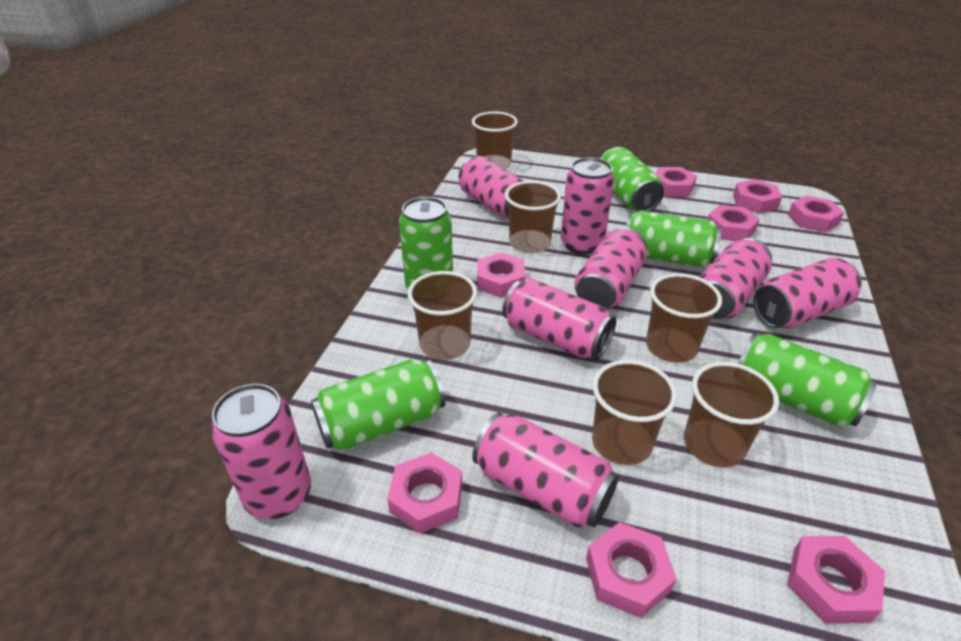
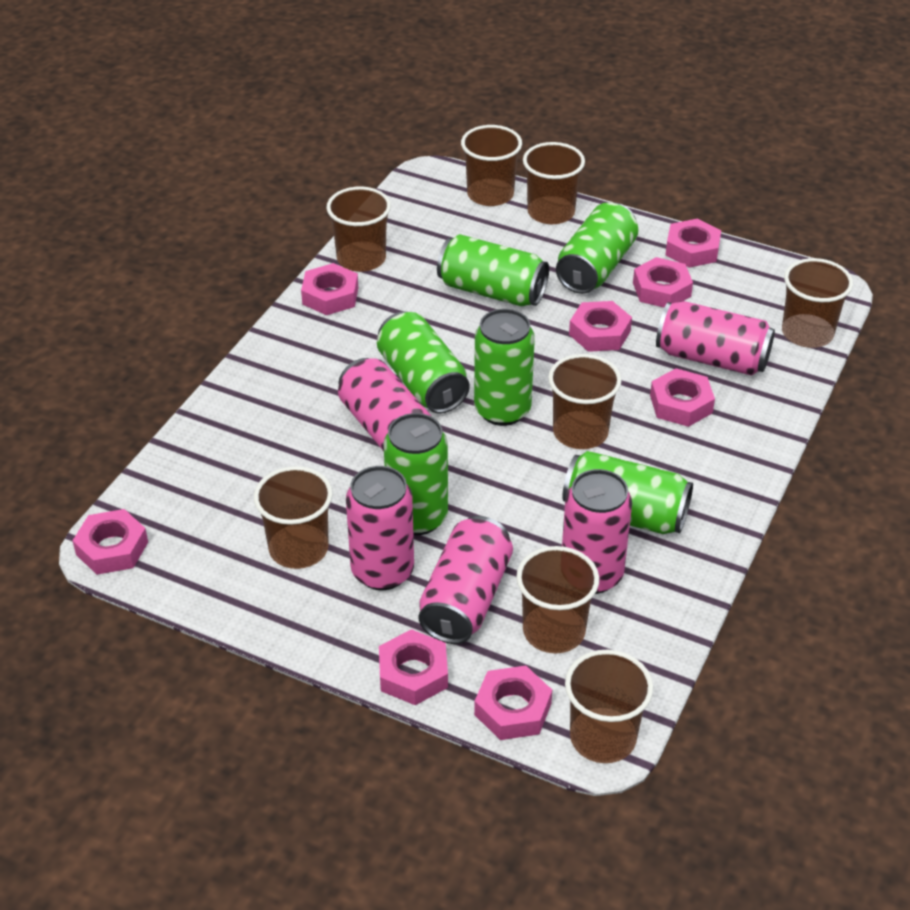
brown cup: 6 -> 8
green can: 5 -> 6
pink can: 8 -> 5

